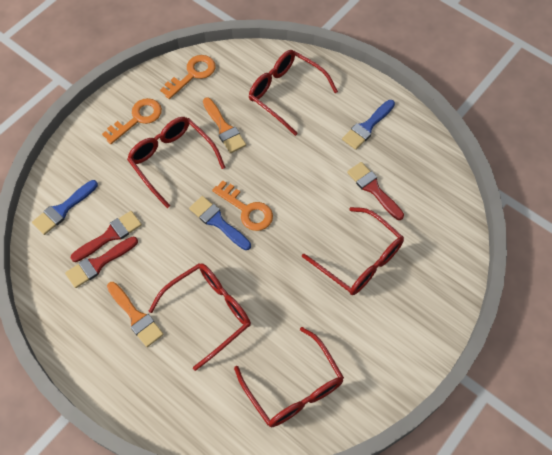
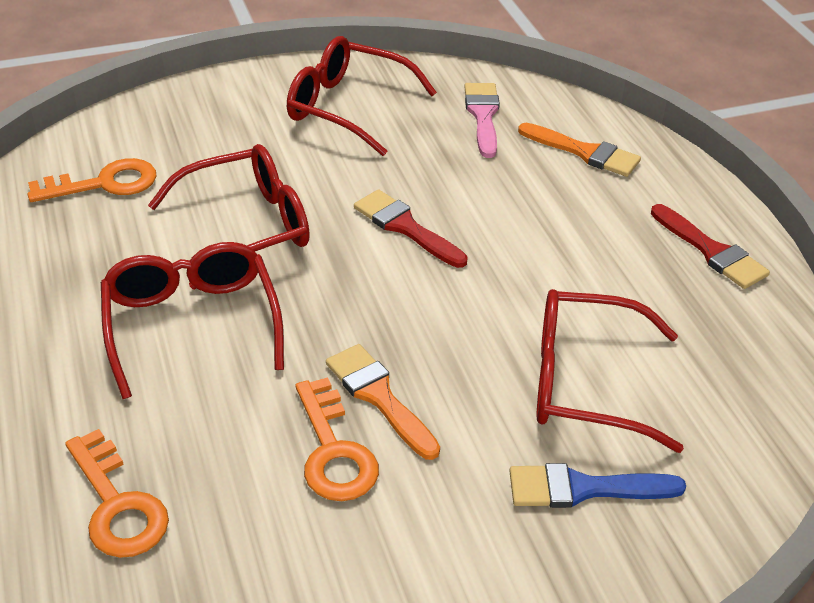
blue brush: 3 -> 1
pink brush: 0 -> 1
red brush: 3 -> 2
red glasses: 5 -> 4

